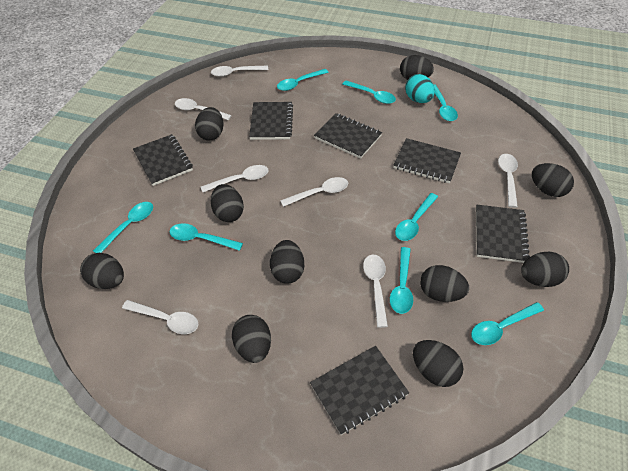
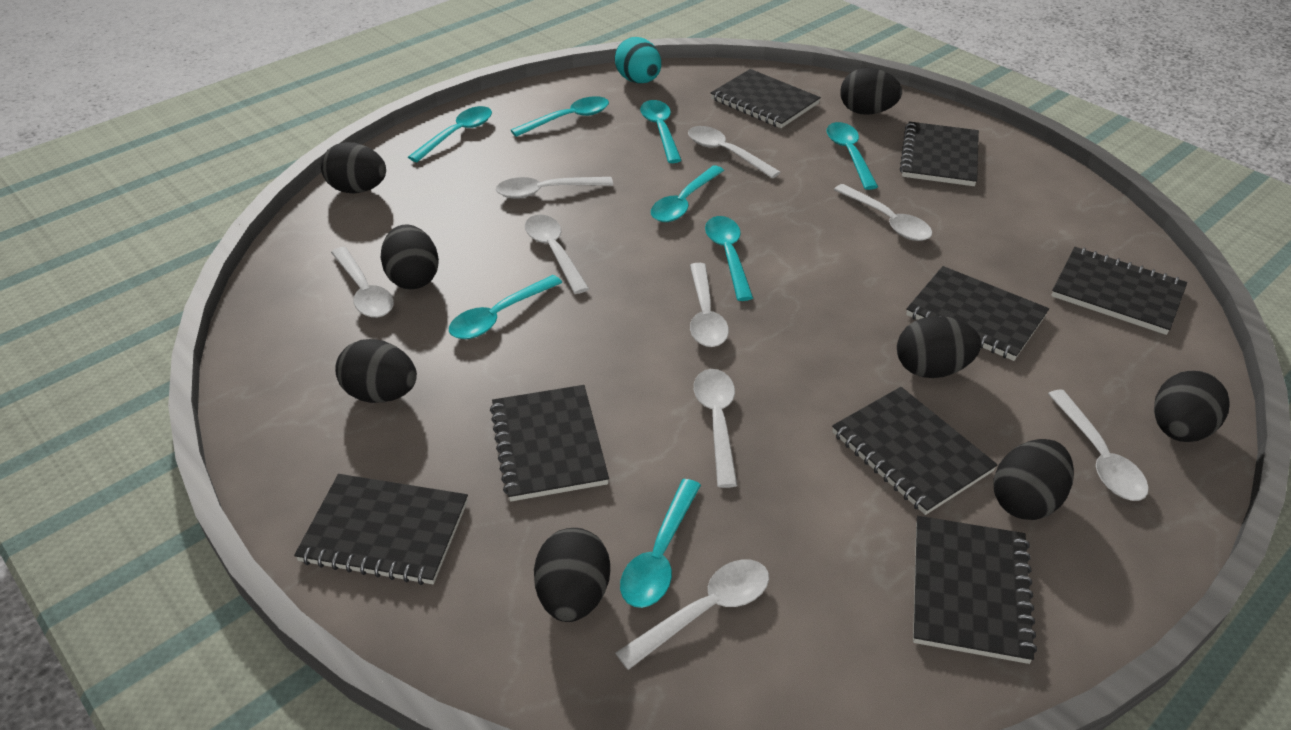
black egg: 10 -> 8
black notebook: 6 -> 8
white spoon: 7 -> 9

